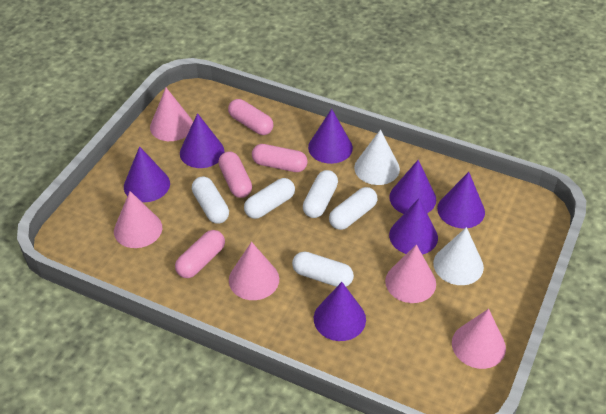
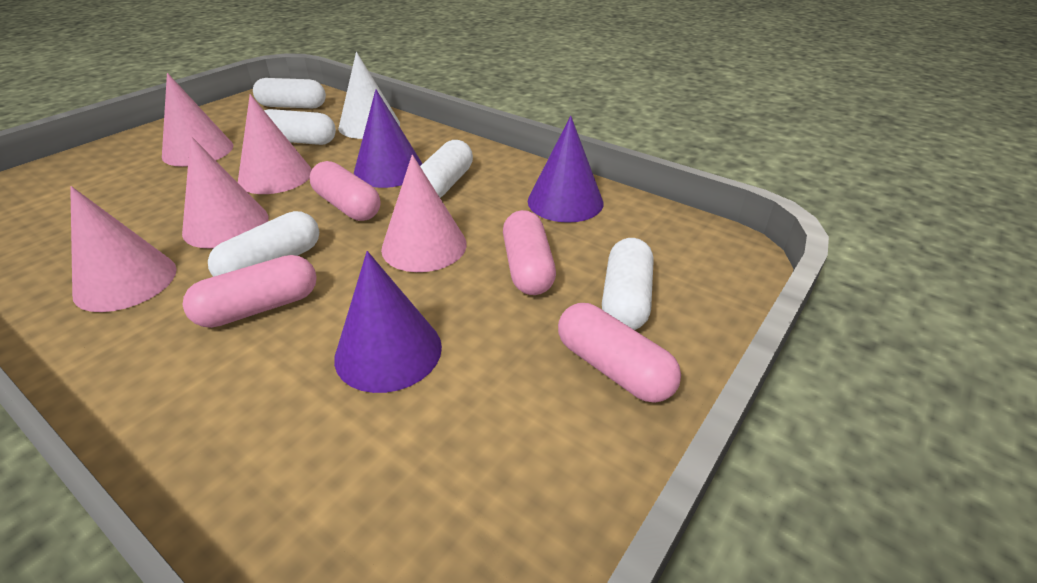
purple cone: 7 -> 3
white cone: 2 -> 1

